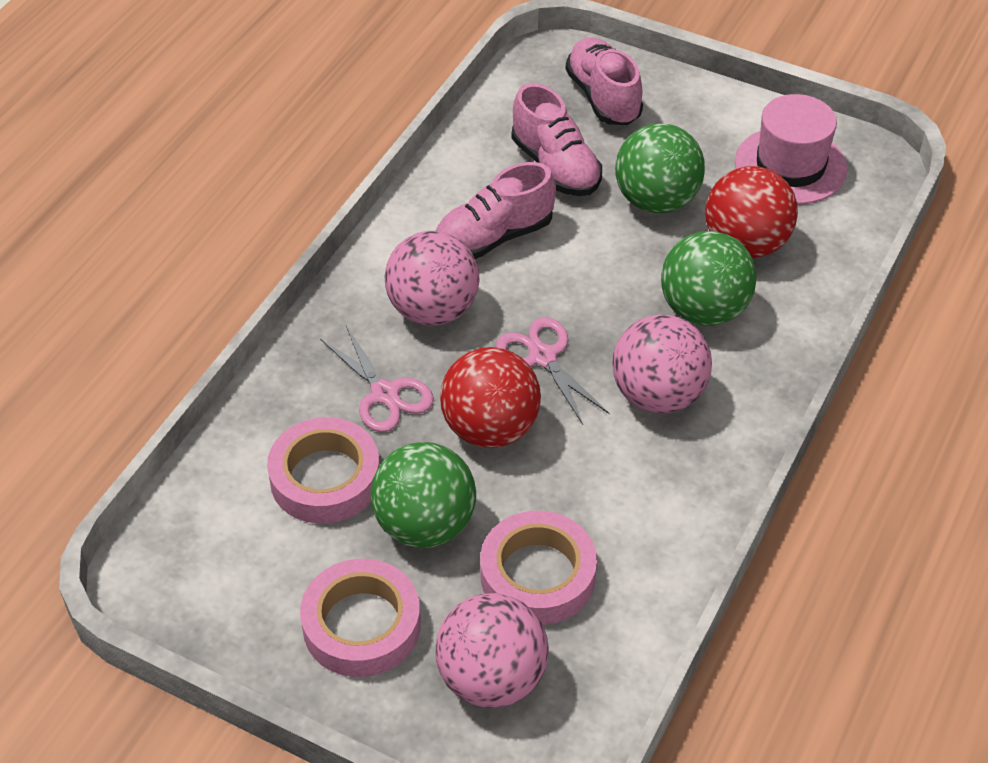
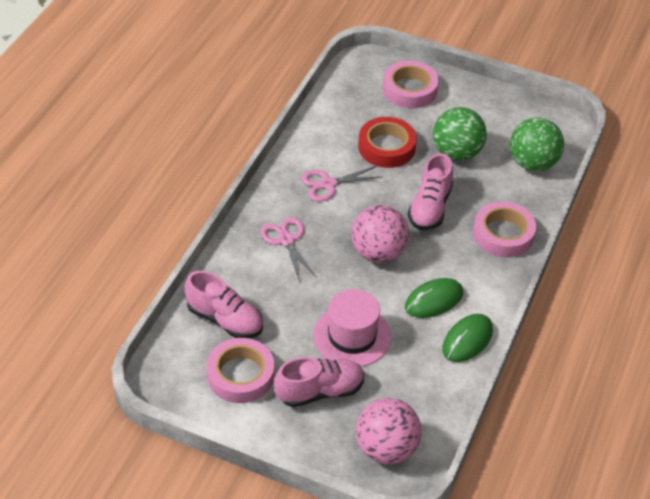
green ball: 3 -> 2
green mouse: 0 -> 2
pink ball: 3 -> 2
red ball: 2 -> 0
red tape: 0 -> 1

